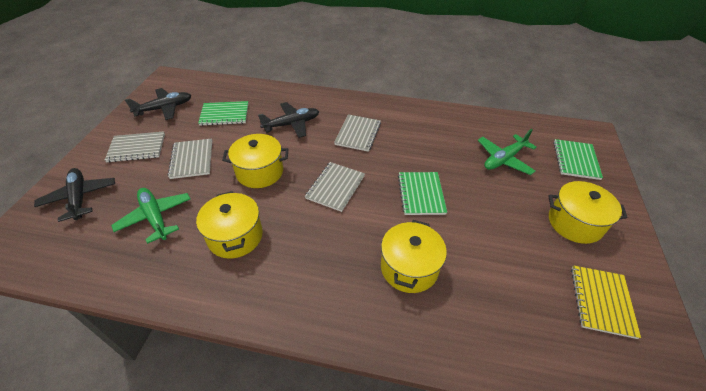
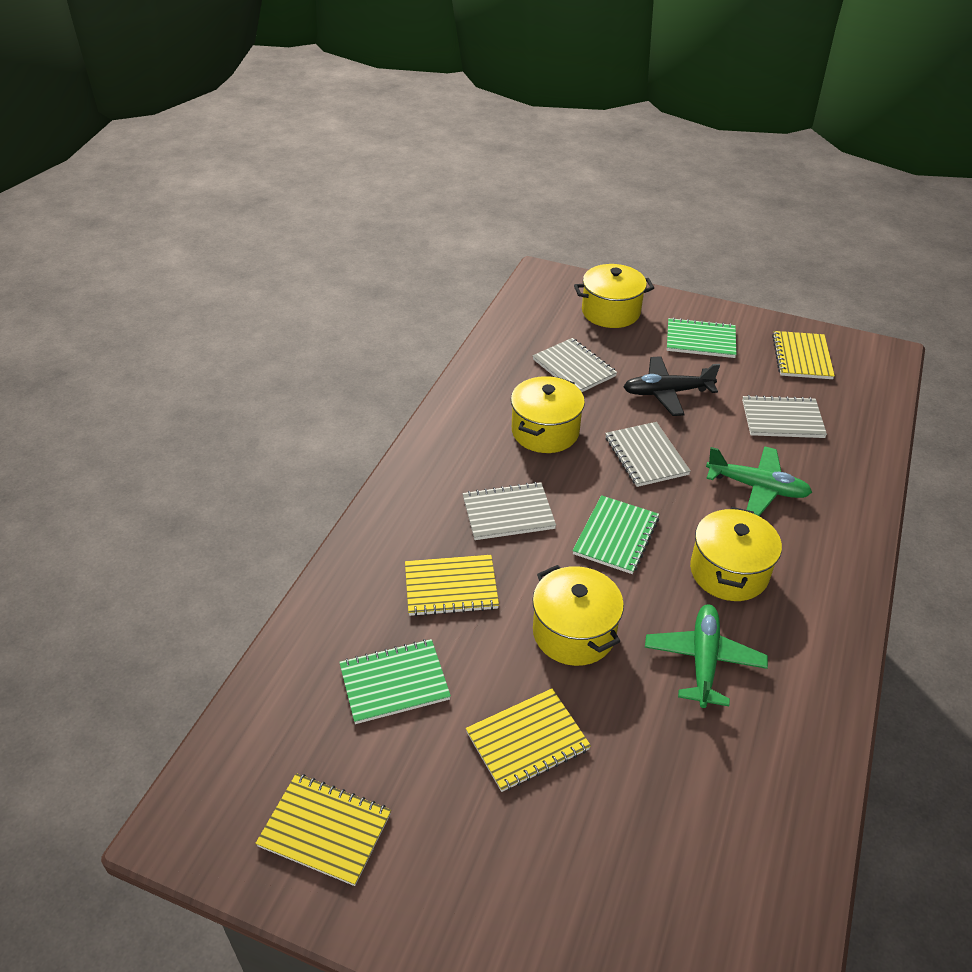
black plane: 3 -> 1
yellow notebook: 1 -> 4

